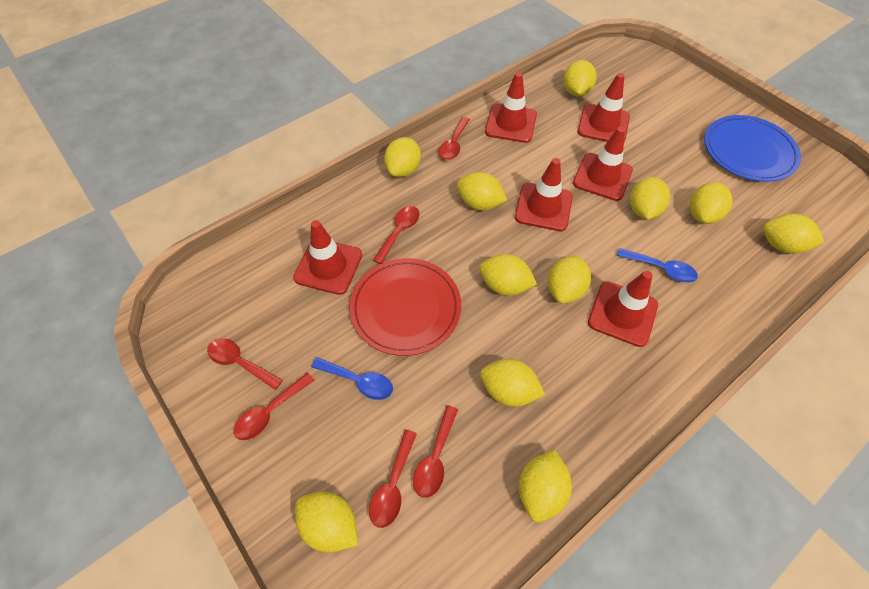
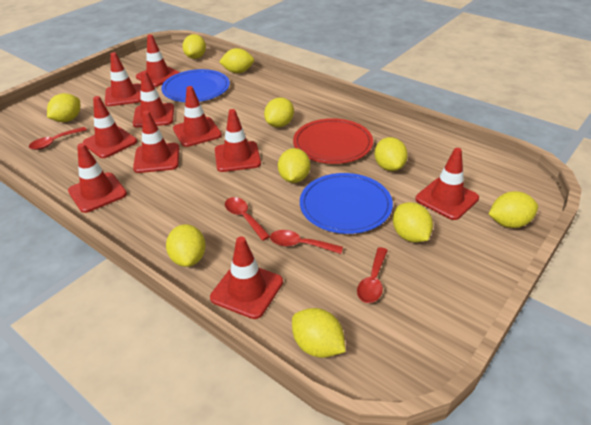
blue plate: 1 -> 2
blue spoon: 2 -> 0
red spoon: 6 -> 4
red traffic cone: 6 -> 10
yellow lemon: 11 -> 10

